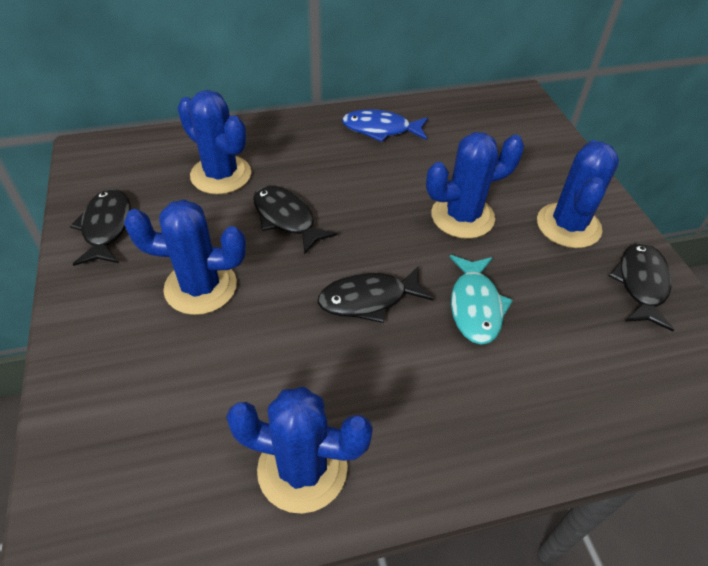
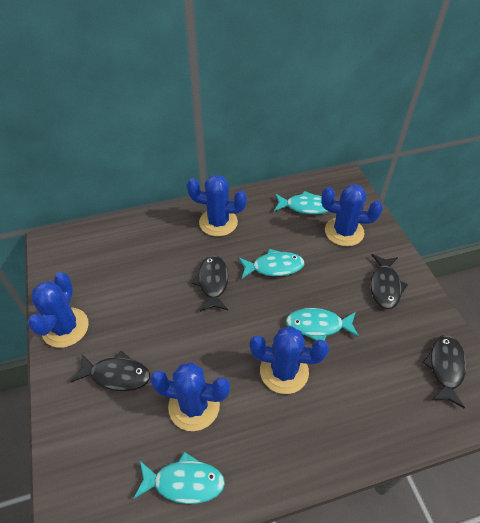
blue fish: 1 -> 0
turquoise fish: 1 -> 4

